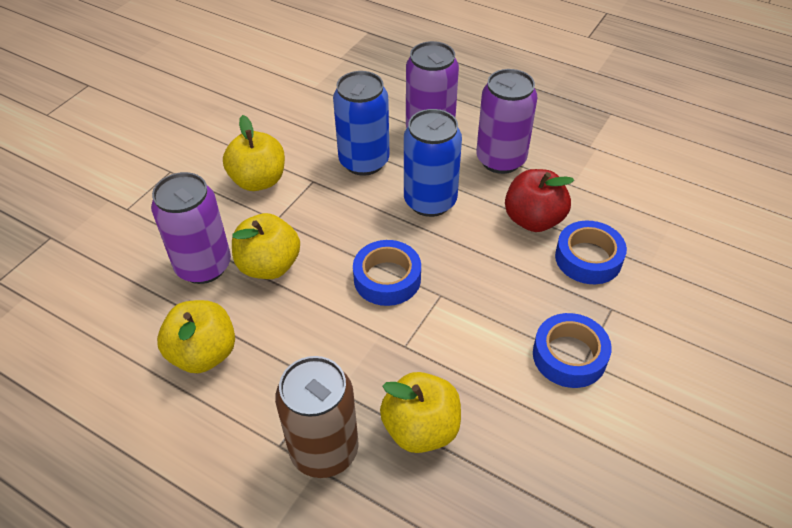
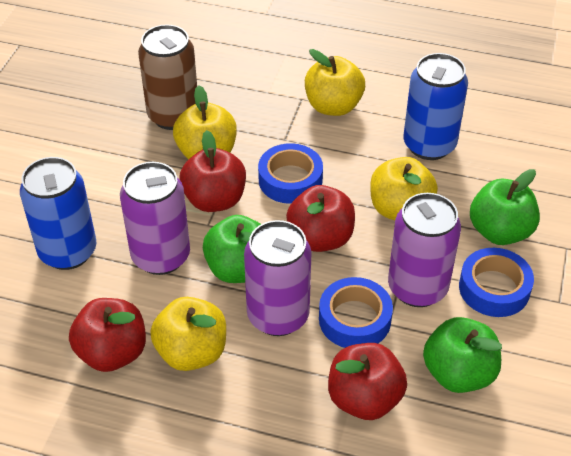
green apple: 0 -> 3
red apple: 1 -> 4

